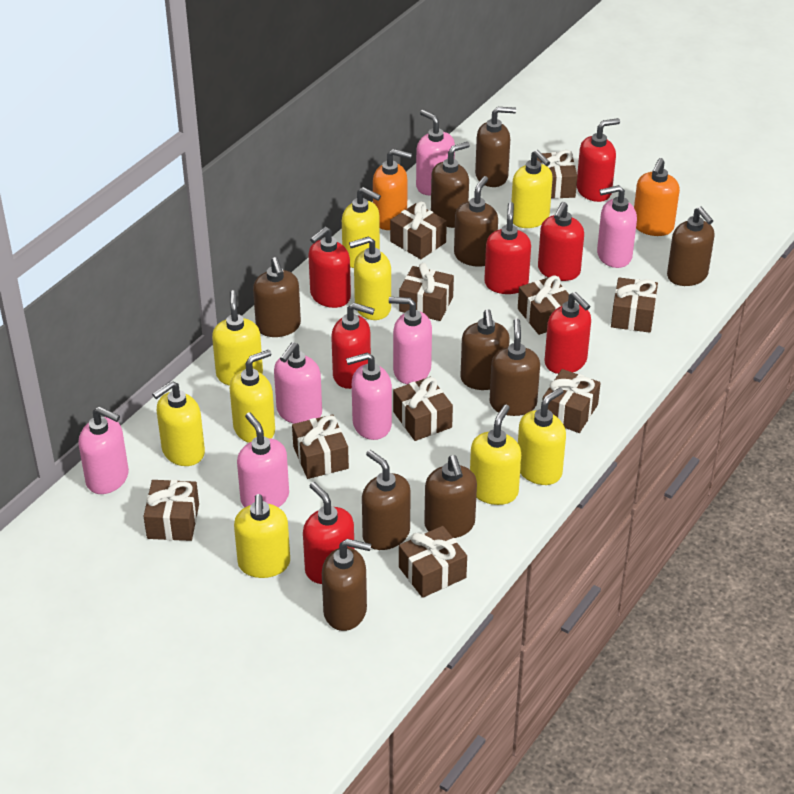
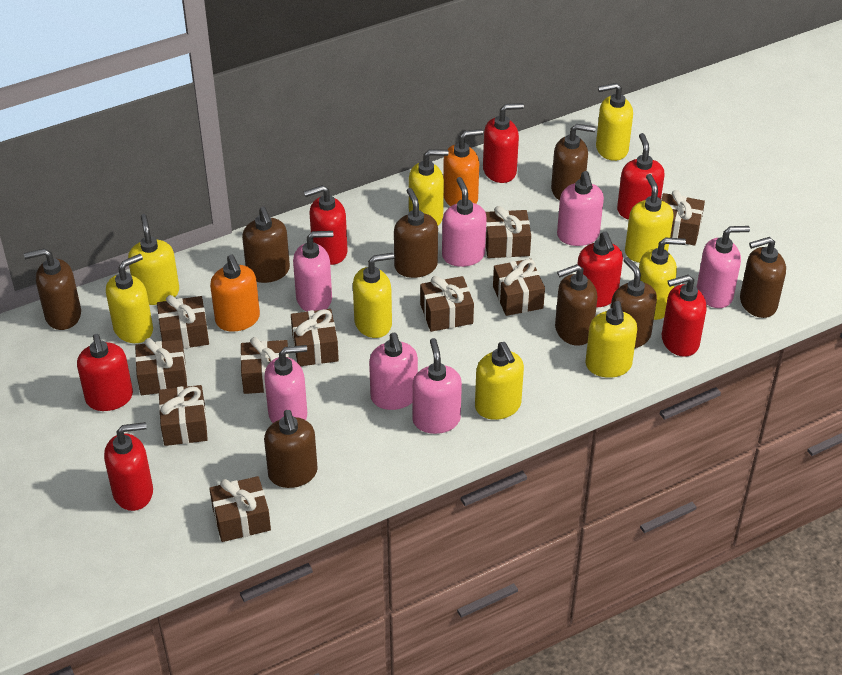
brown soap dispenser: 10 -> 8

